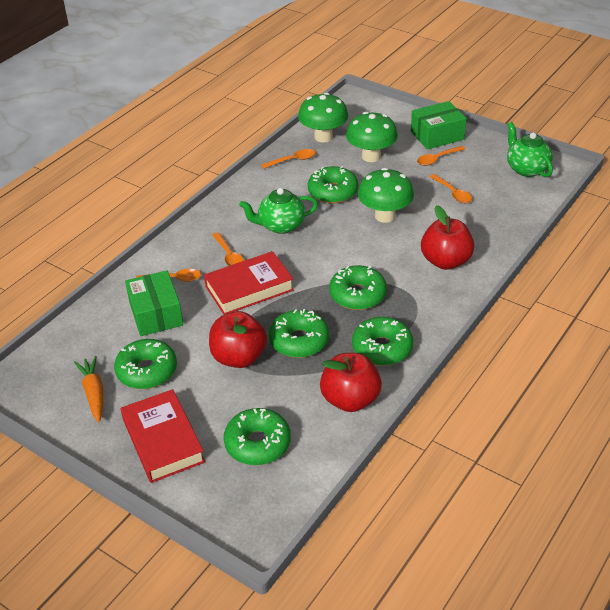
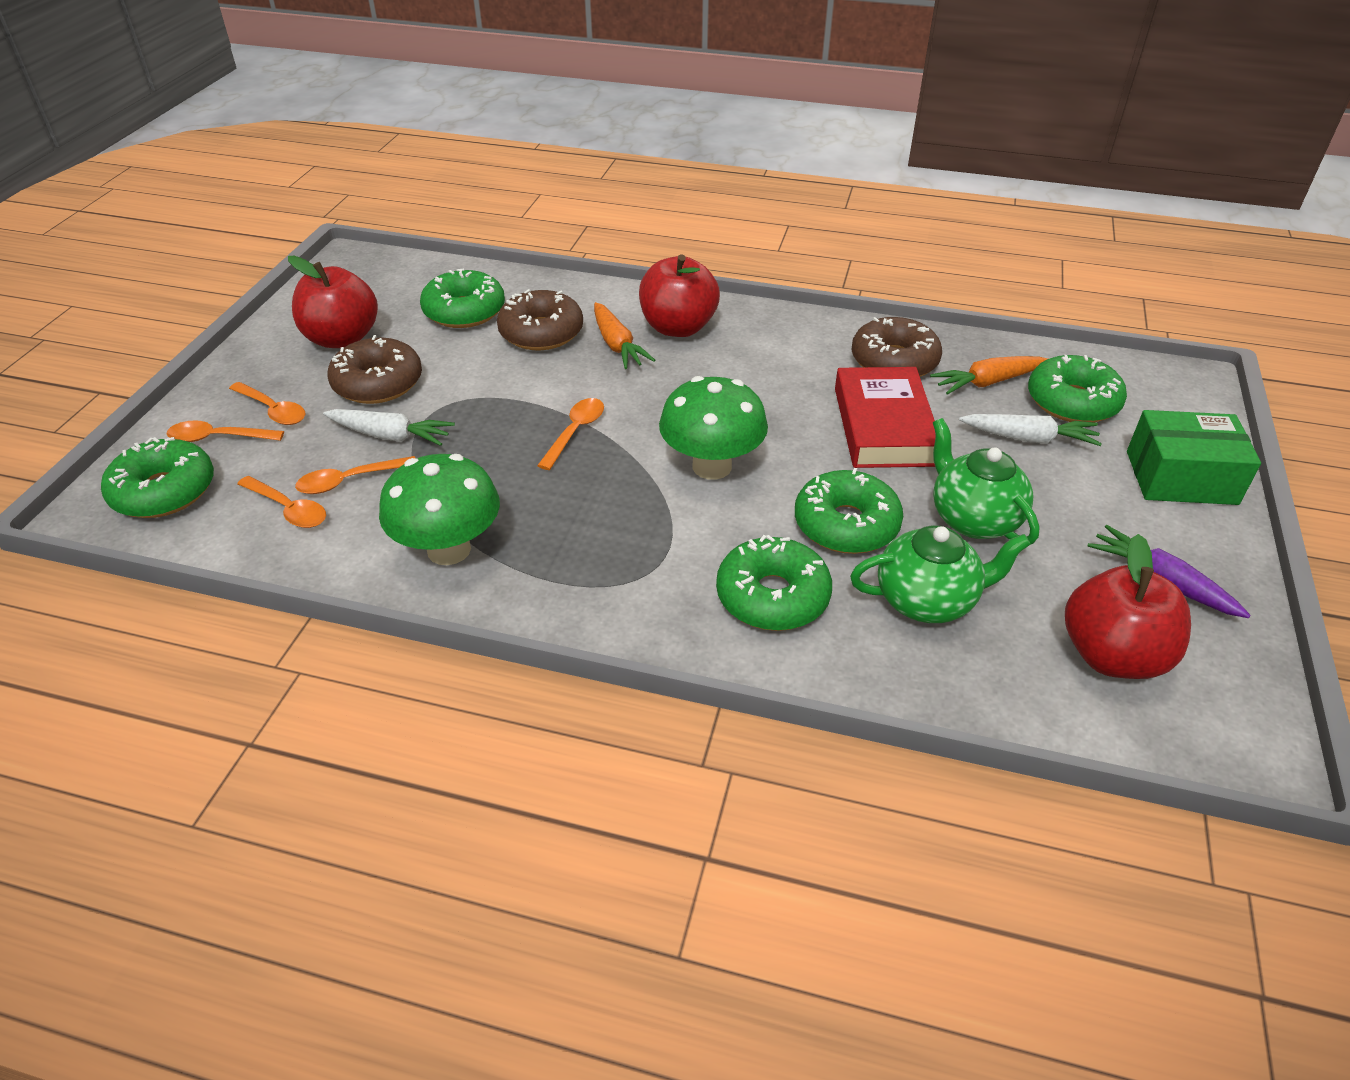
brown donut: 0 -> 3
green box: 2 -> 1
green donut: 6 -> 5
green mushroom: 3 -> 2
orange carrot: 1 -> 2
purple carrot: 0 -> 1
red book: 2 -> 1
white carrot: 0 -> 2

